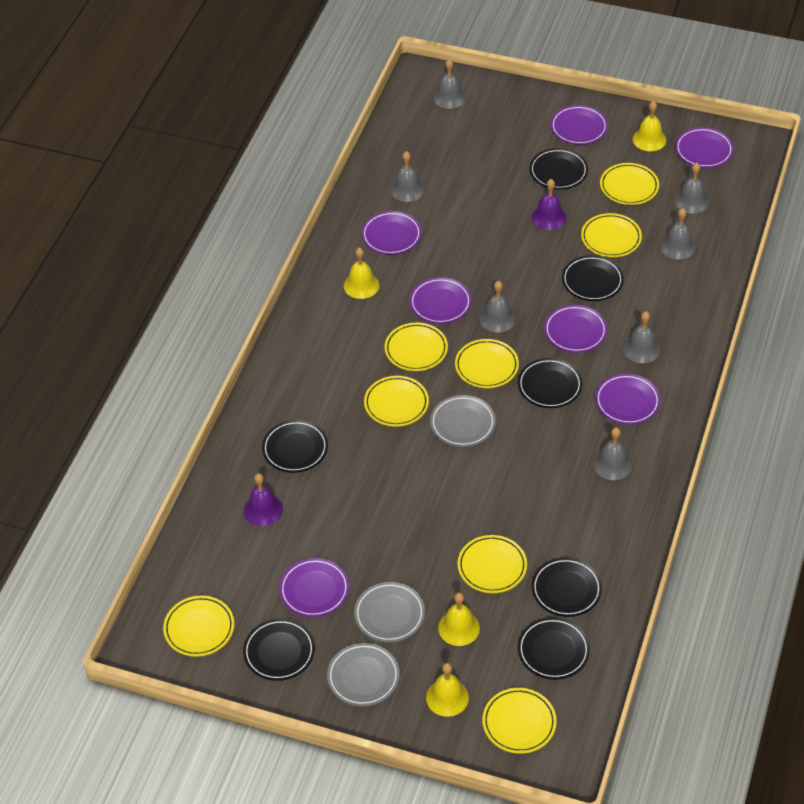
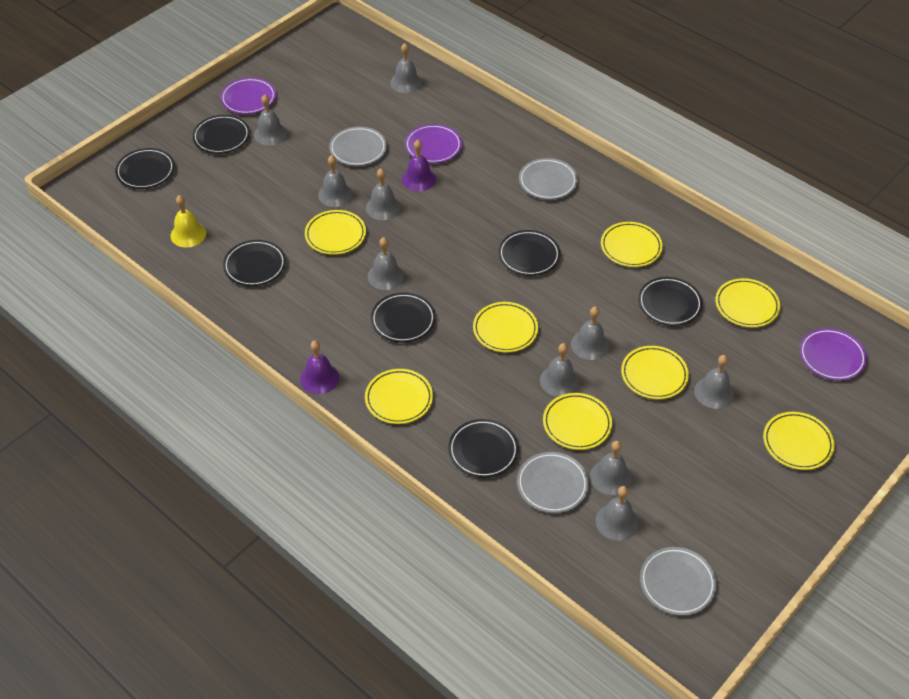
grey bell: 7 -> 10
grey plate: 3 -> 4
purple plate: 7 -> 3
yellow bell: 4 -> 1

